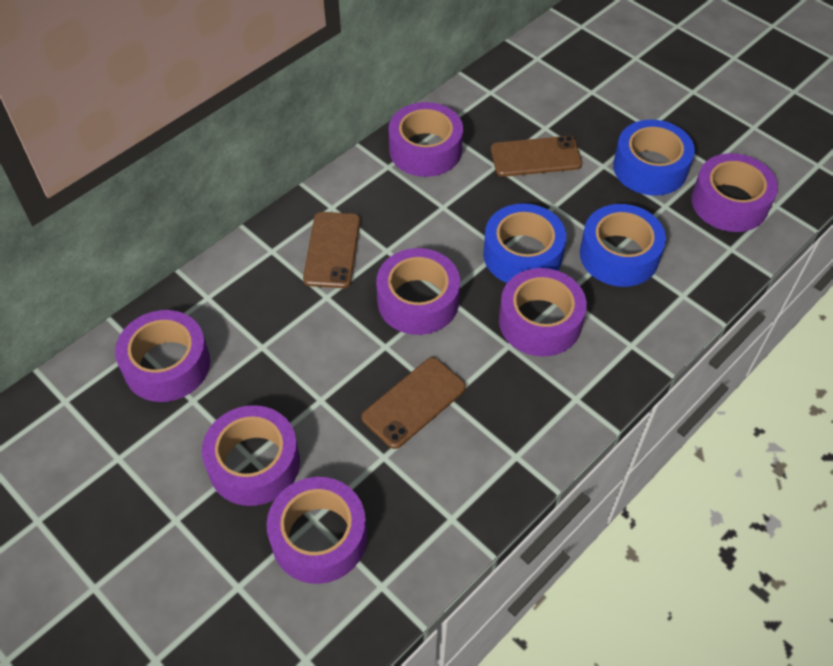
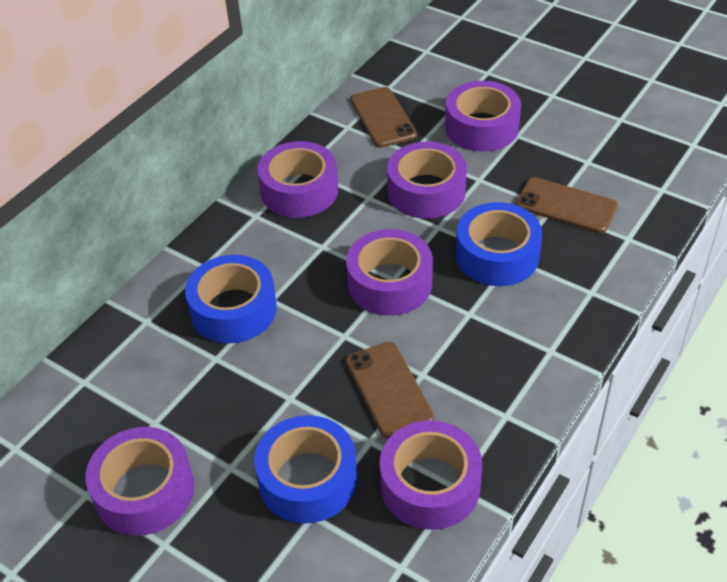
purple tape: 7 -> 6

